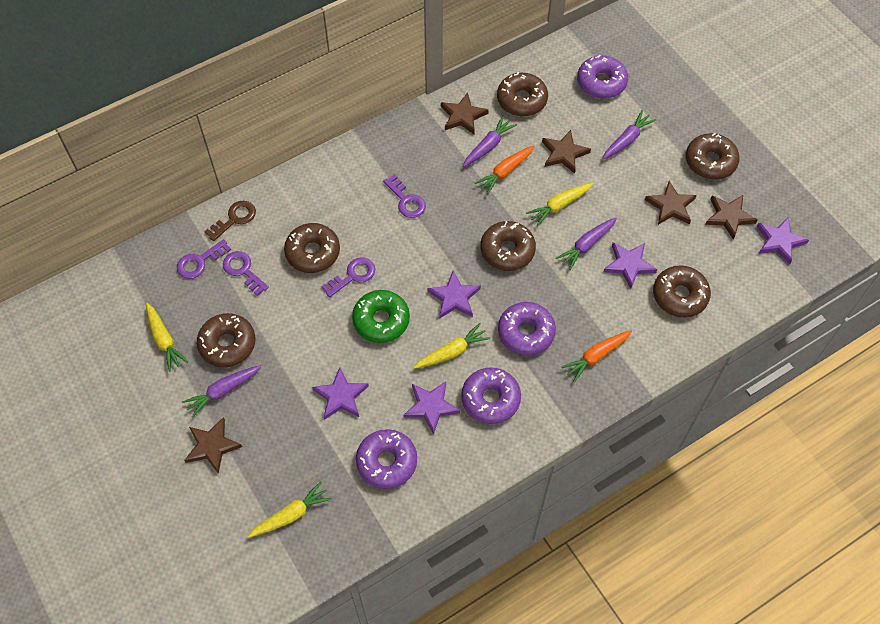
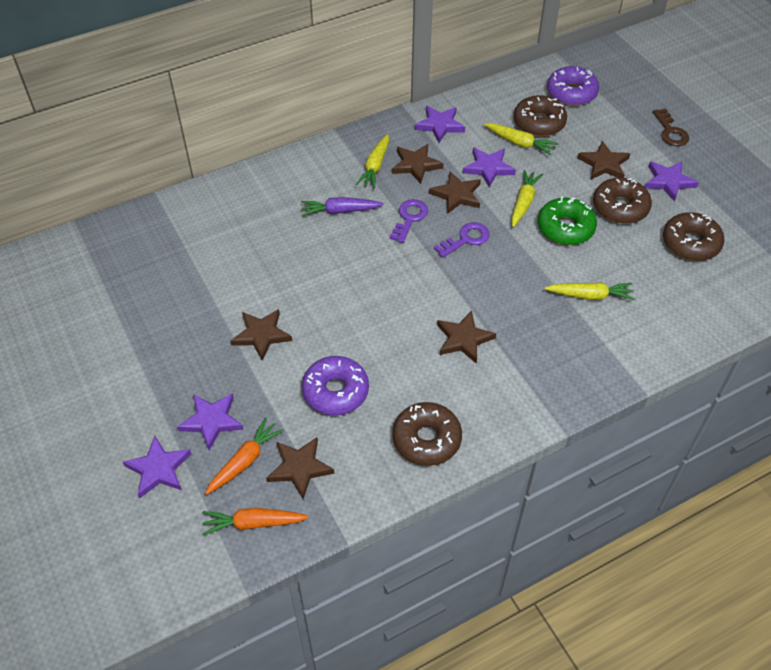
brown donut: 6 -> 4
brown star: 5 -> 6
purple carrot: 4 -> 1
purple donut: 4 -> 2
purple key: 4 -> 2

